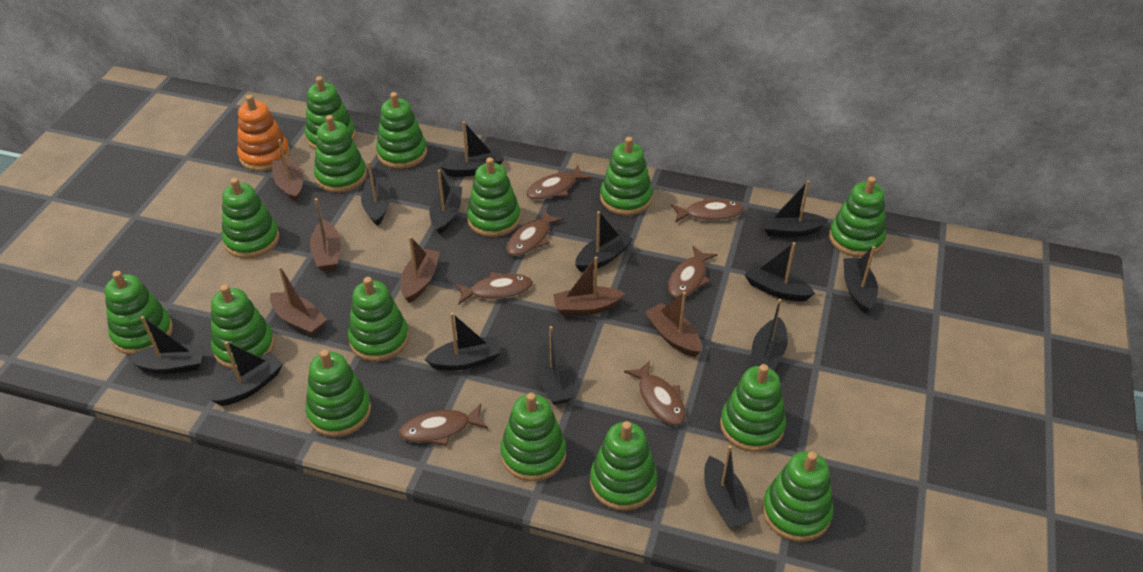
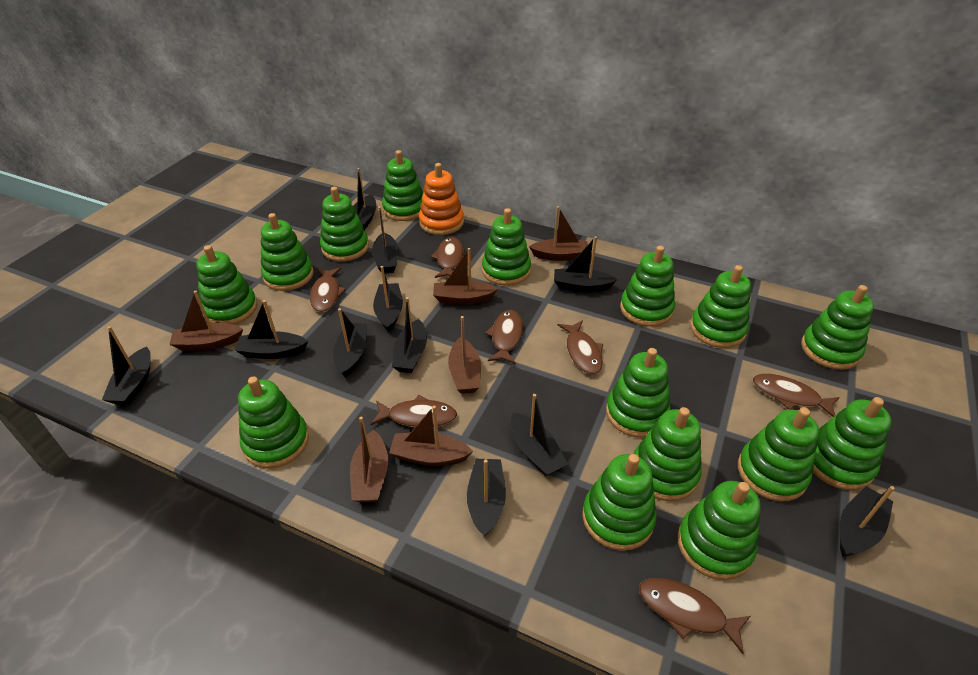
black boat: 13 -> 11

